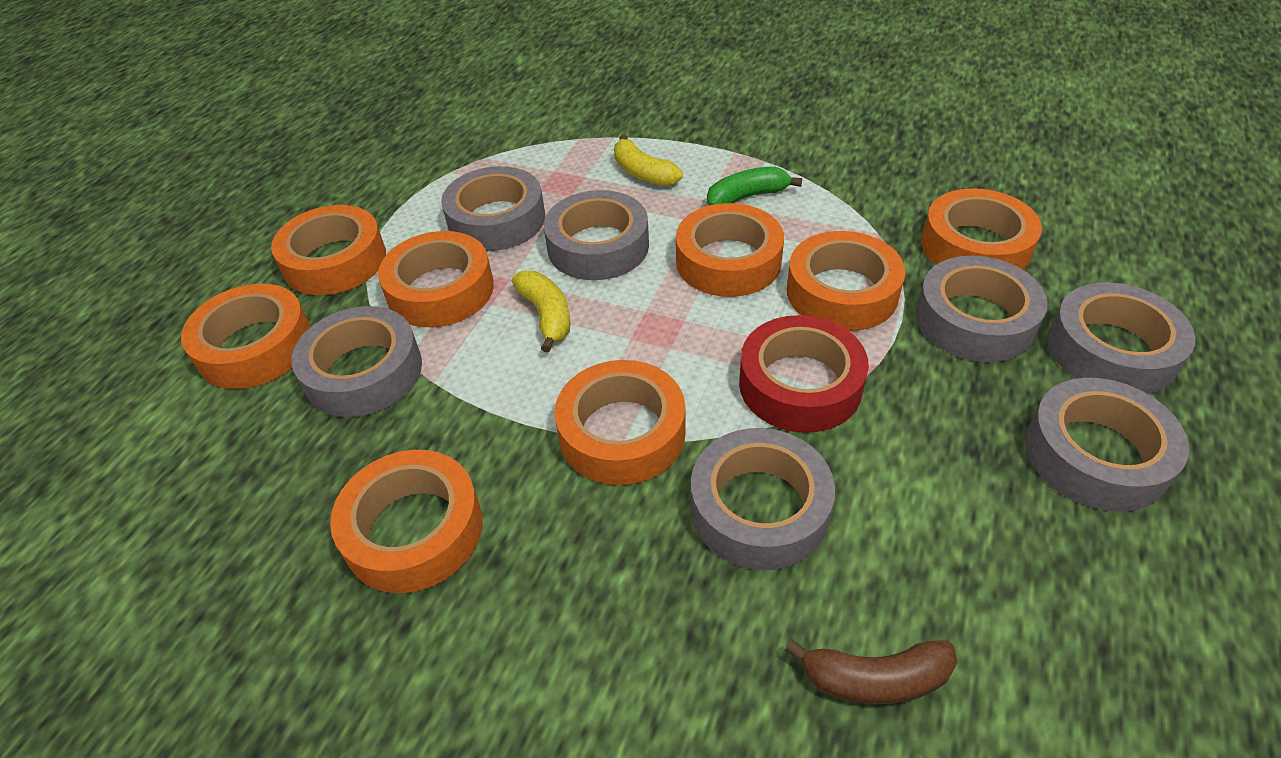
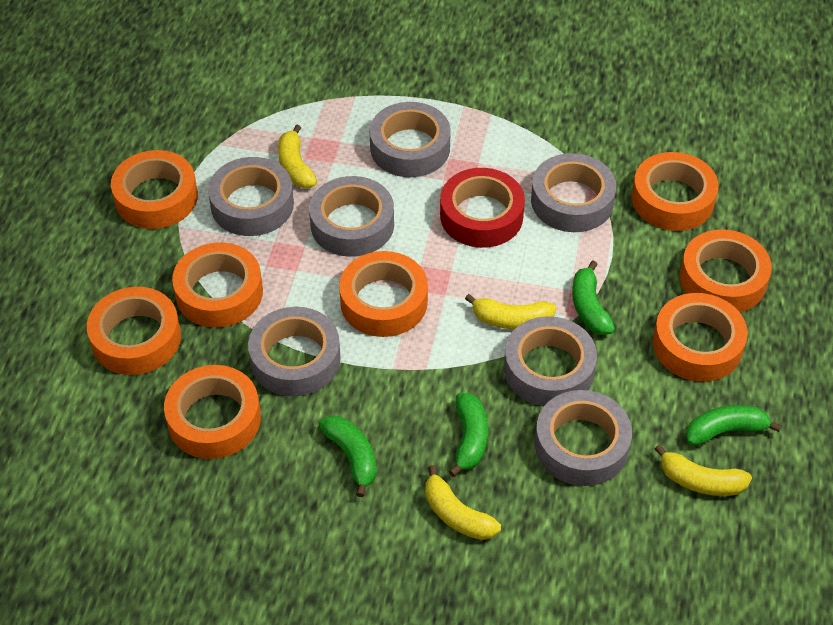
brown banana: 1 -> 0
green banana: 1 -> 4
yellow banana: 2 -> 4

